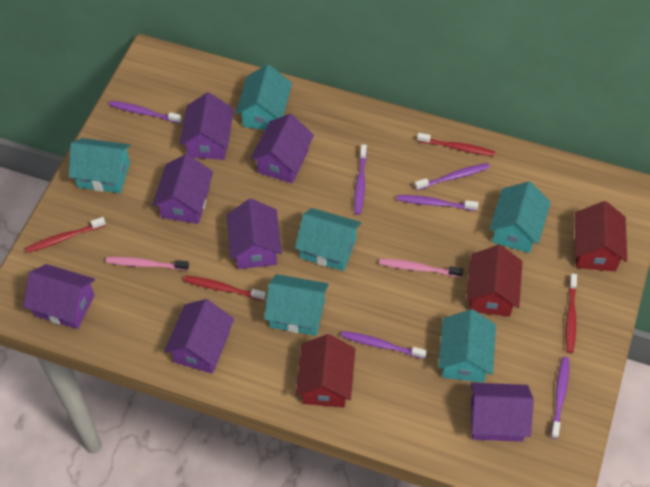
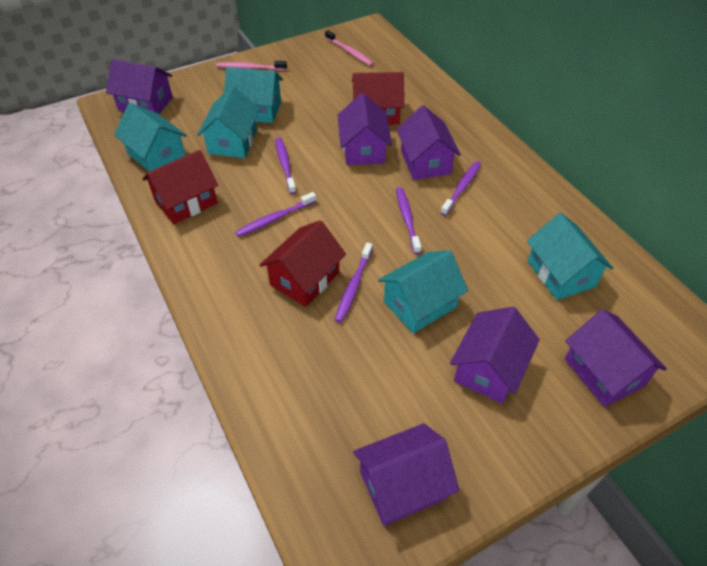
purple house: 7 -> 6
purple toothbrush: 6 -> 5
red toothbrush: 4 -> 0
turquoise house: 6 -> 5

